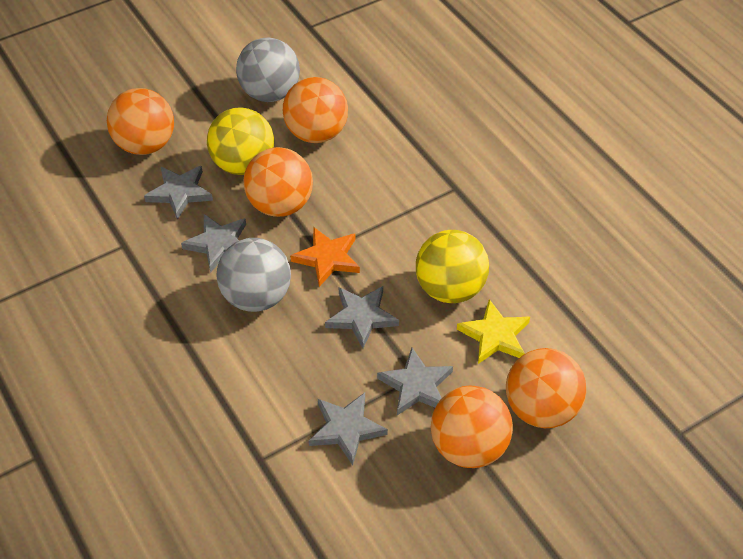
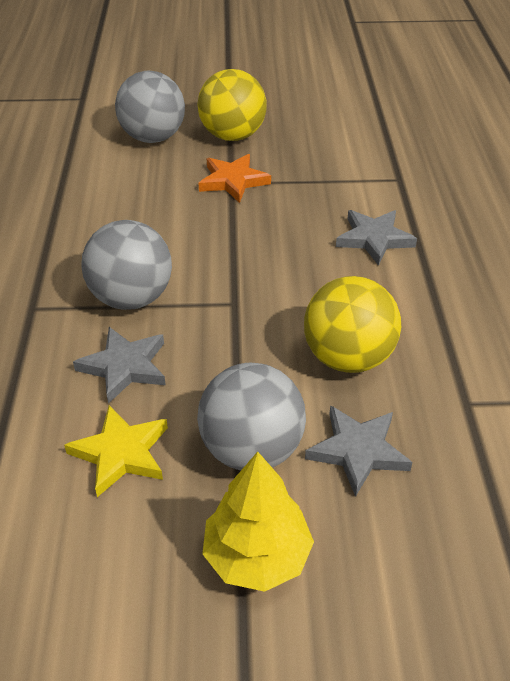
grey ball: 2 -> 3
grey star: 5 -> 3
orange ball: 5 -> 0
yellow tree: 0 -> 1

